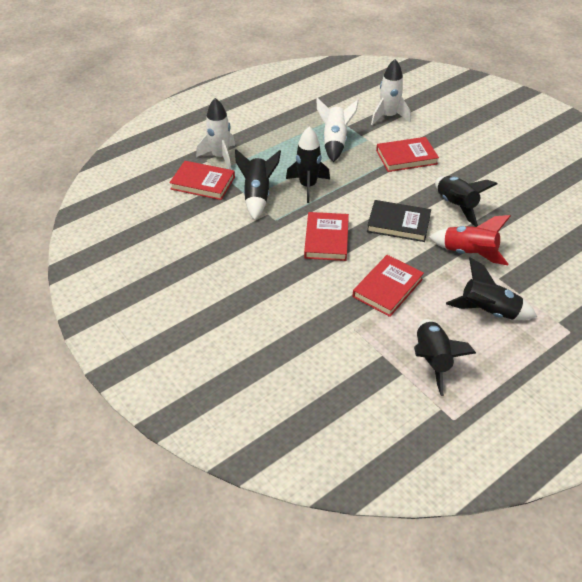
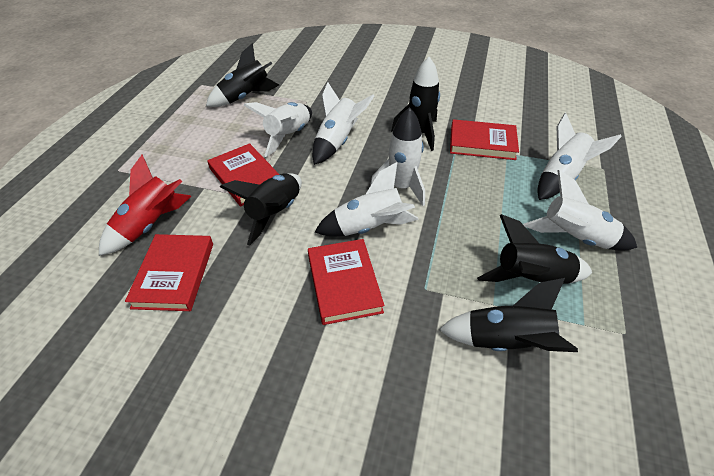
black book: 1 -> 0
white rocket: 3 -> 6

